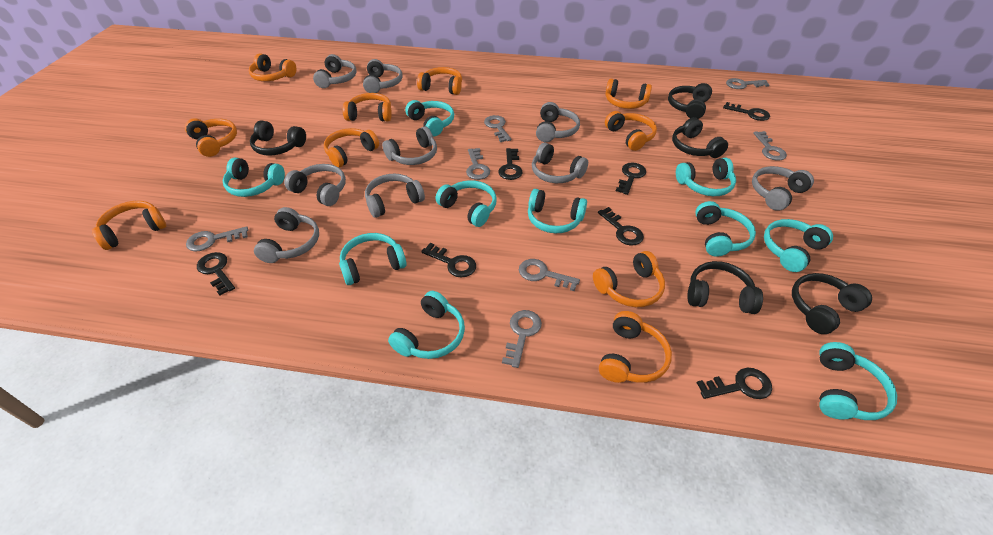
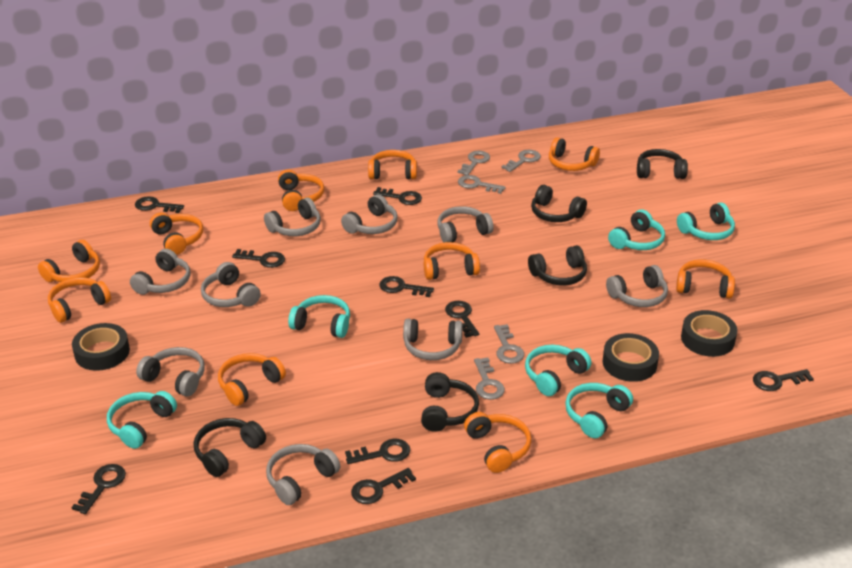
black key: 7 -> 9
black tape: 0 -> 3
grey key: 7 -> 5
turquoise headphones: 10 -> 6

